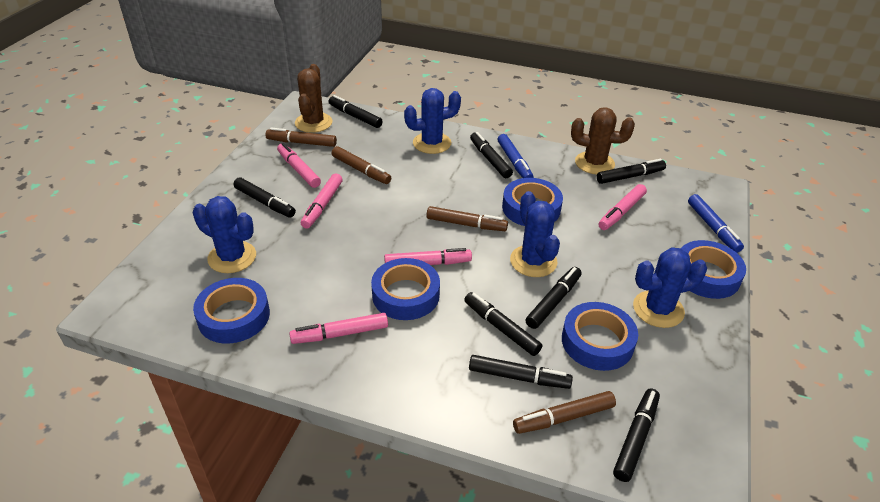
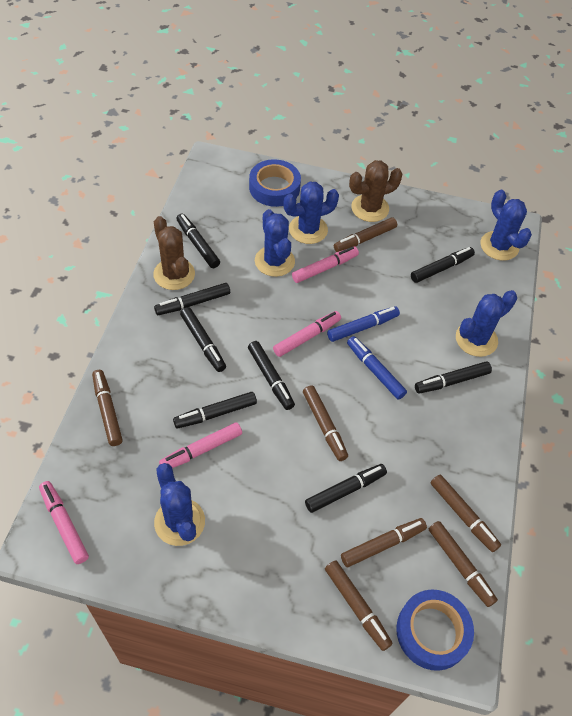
blue cactus: 4 -> 5
blue tape: 5 -> 2
brown marker: 4 -> 7
pink marker: 5 -> 4

